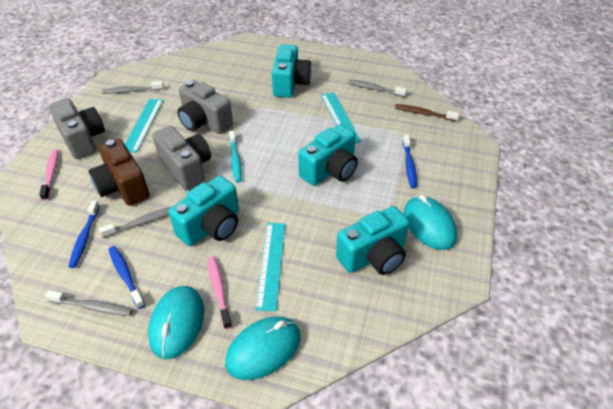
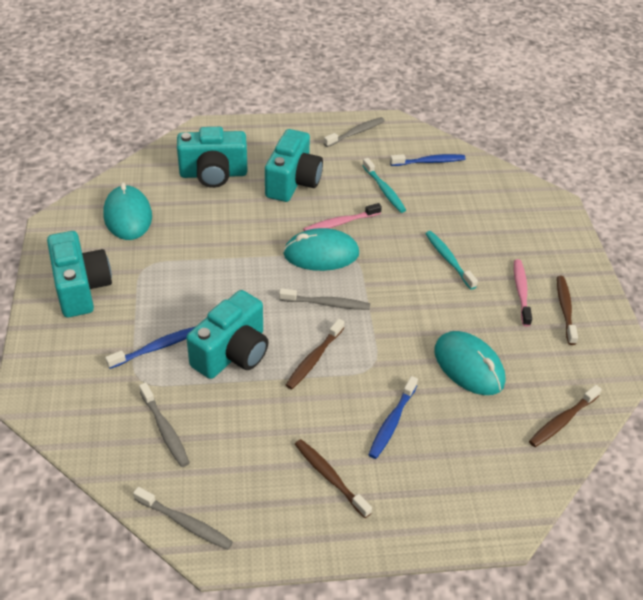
brown camera: 1 -> 0
brown toothbrush: 1 -> 4
grey camera: 3 -> 0
turquoise ruler: 3 -> 0
turquoise toothbrush: 1 -> 2

